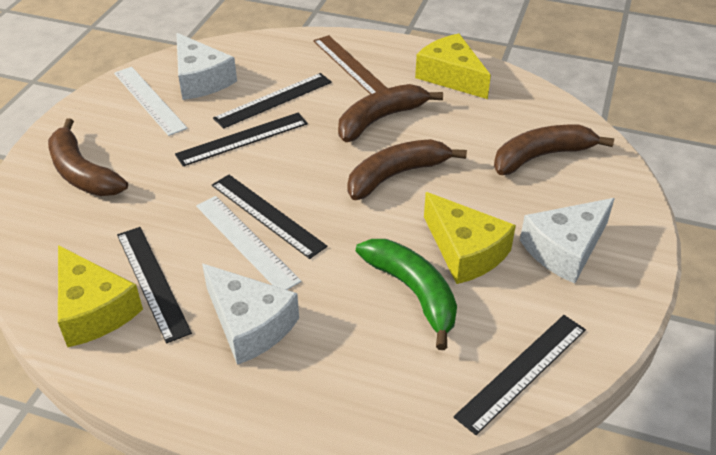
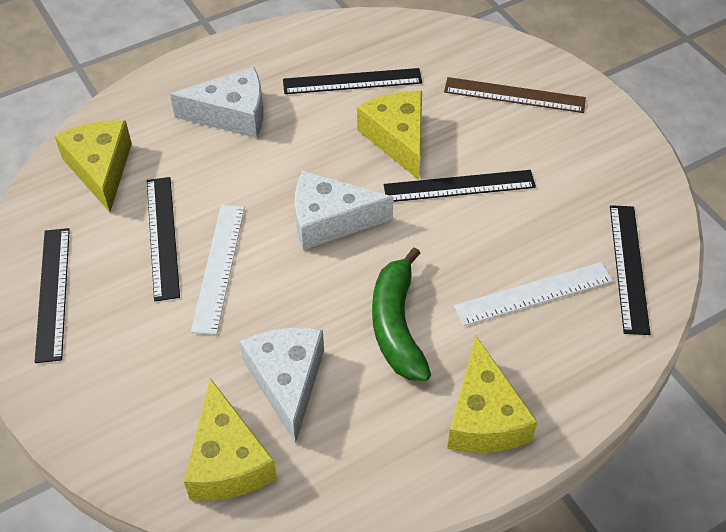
brown banana: 4 -> 0
yellow cheese: 3 -> 4

